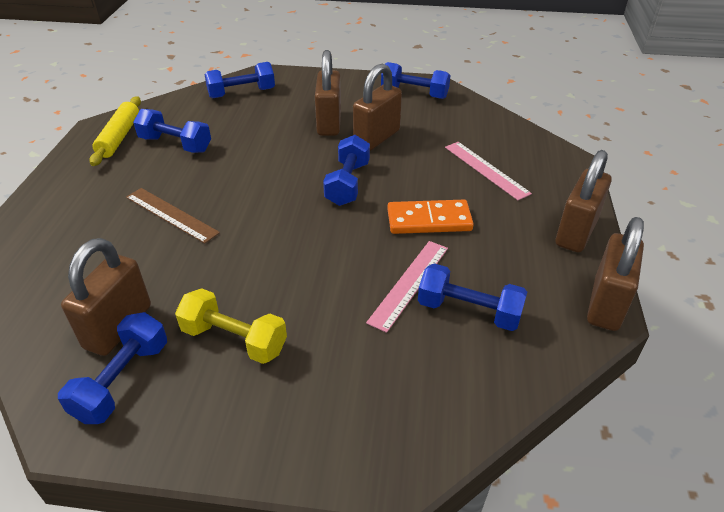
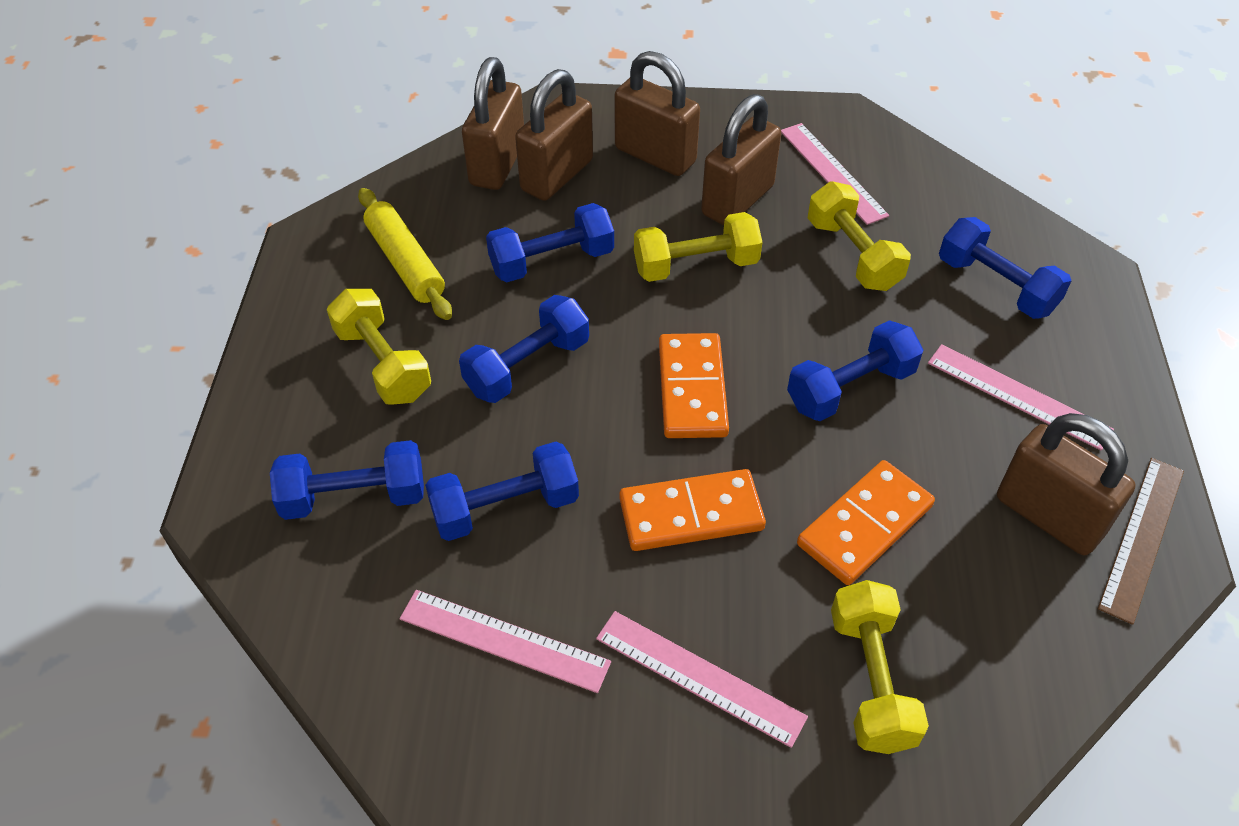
orange domino: 1 -> 3
pink ruler: 2 -> 4
yellow dumbbell: 1 -> 4

